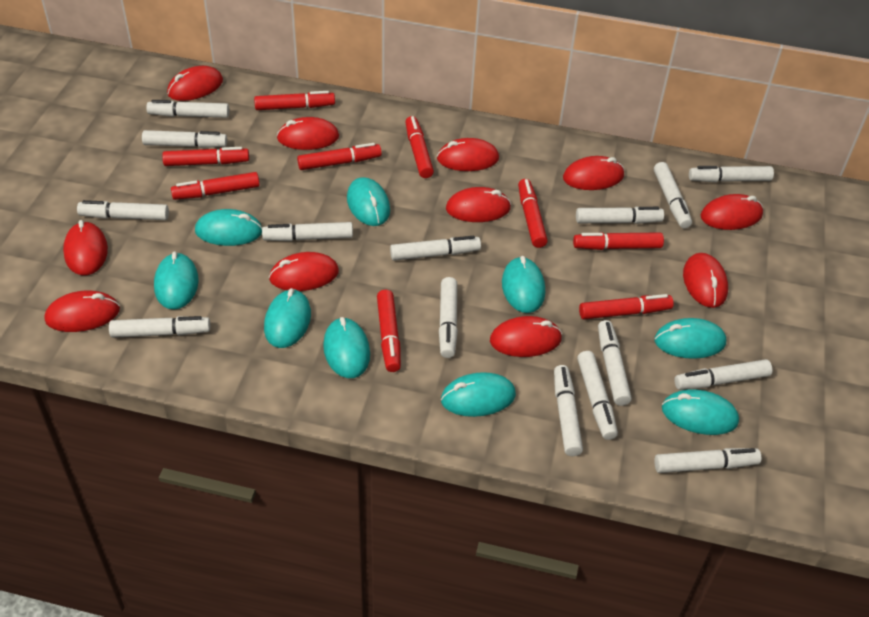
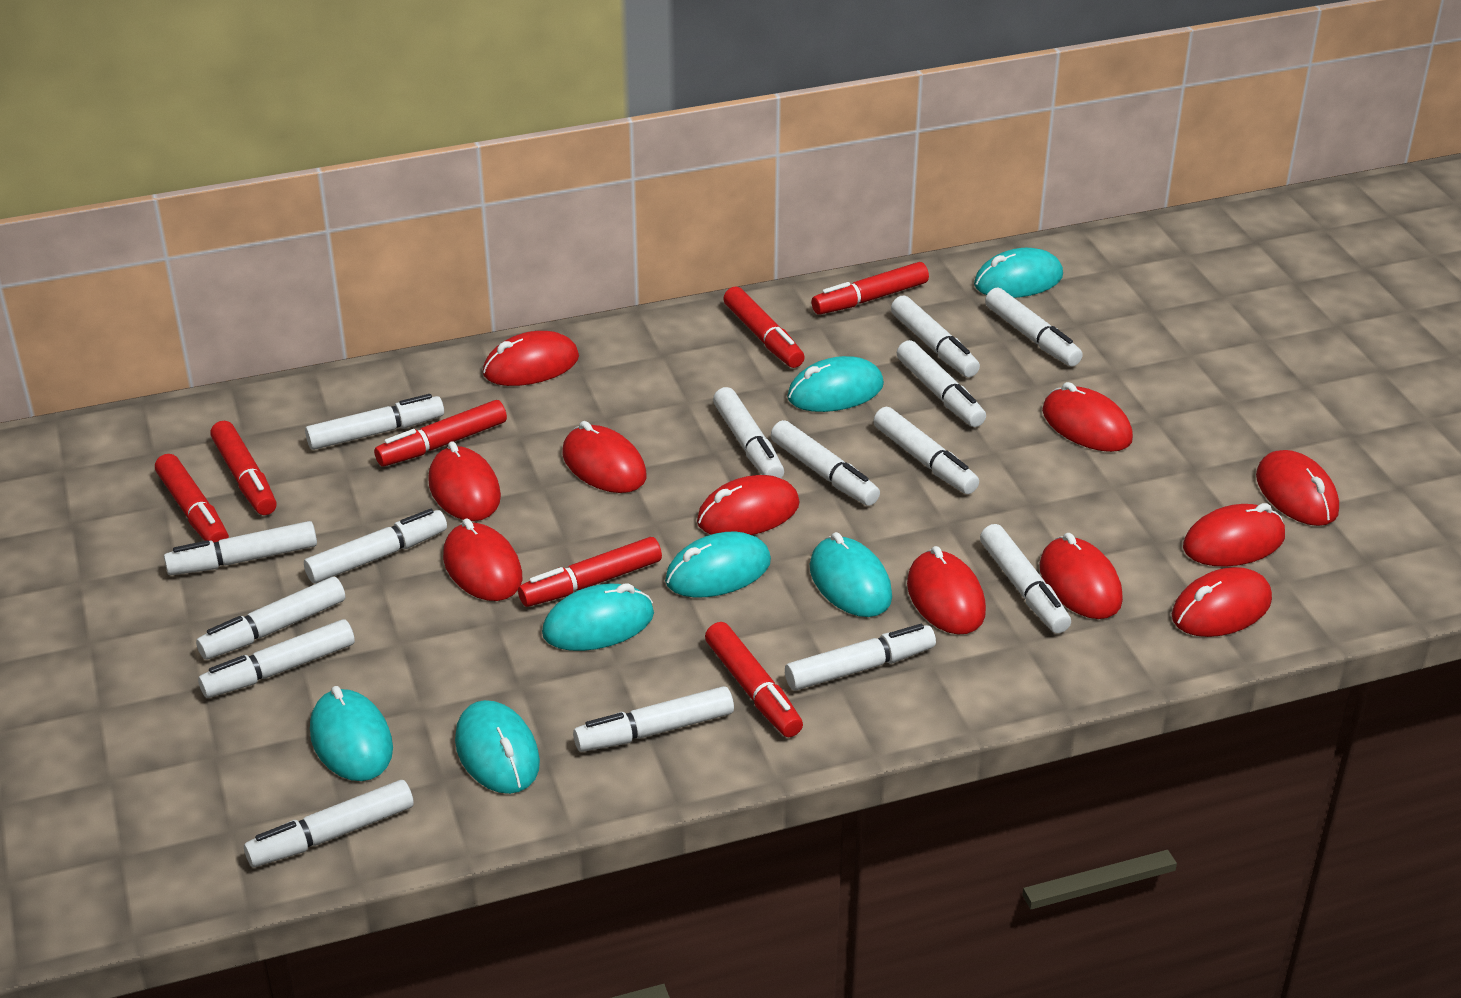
red marker: 9 -> 7
turquoise mouse: 9 -> 7

